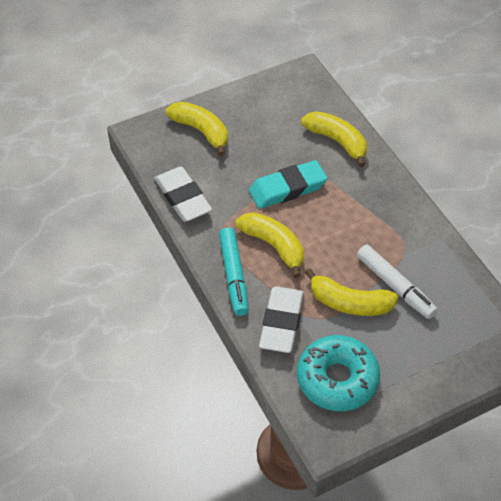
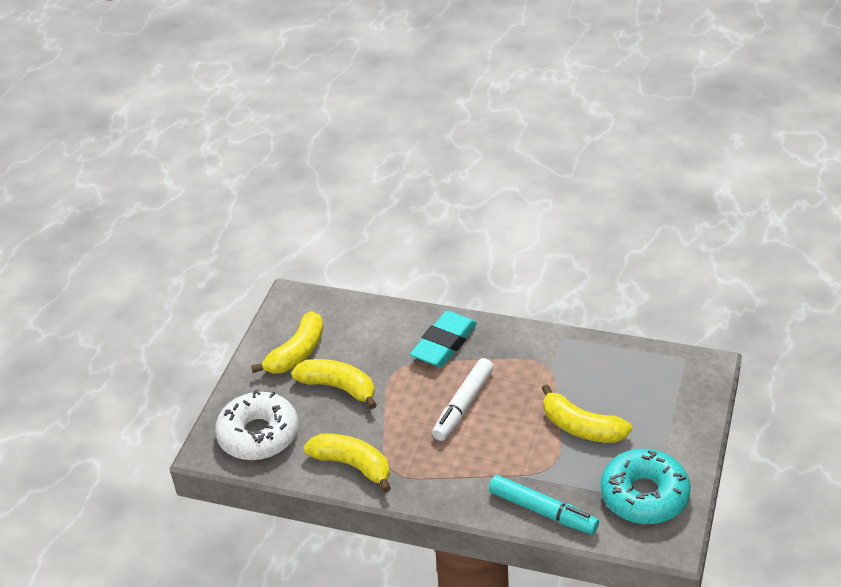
white donut: 0 -> 1
white eraser: 2 -> 0

